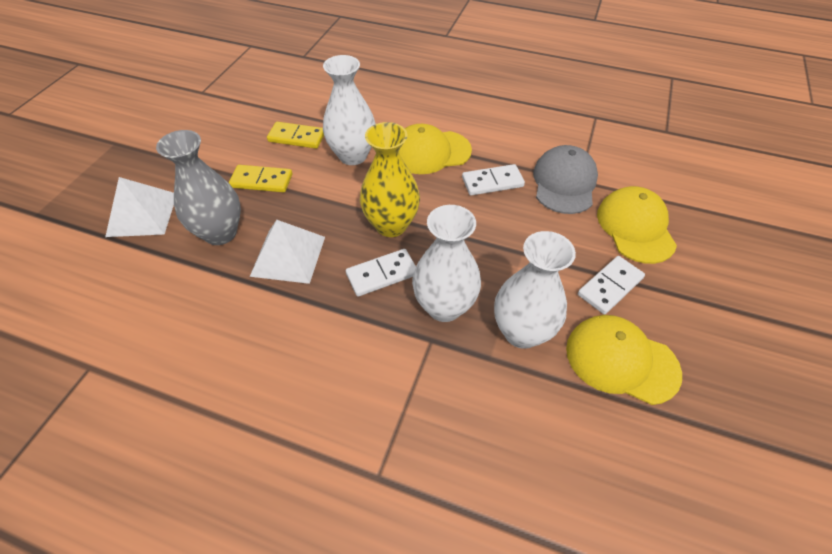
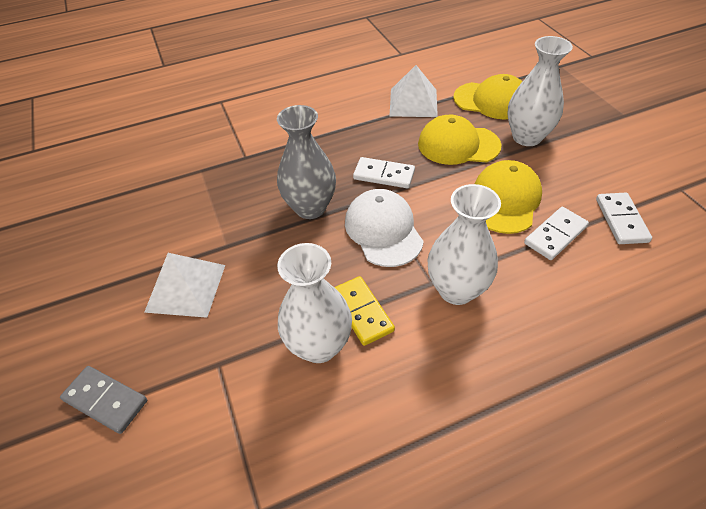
grey cap: 1 -> 0
grey domino: 0 -> 1
white cap: 0 -> 1
yellow domino: 2 -> 1
yellow vase: 1 -> 0

